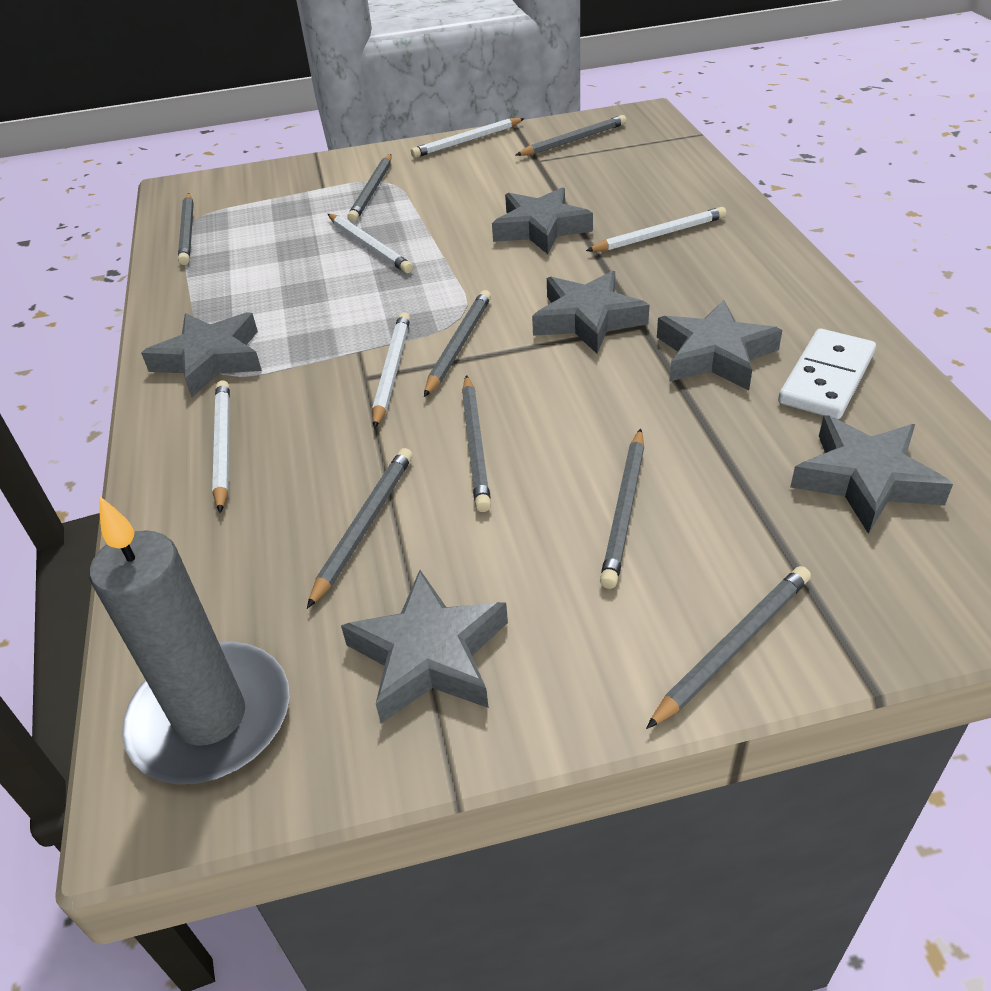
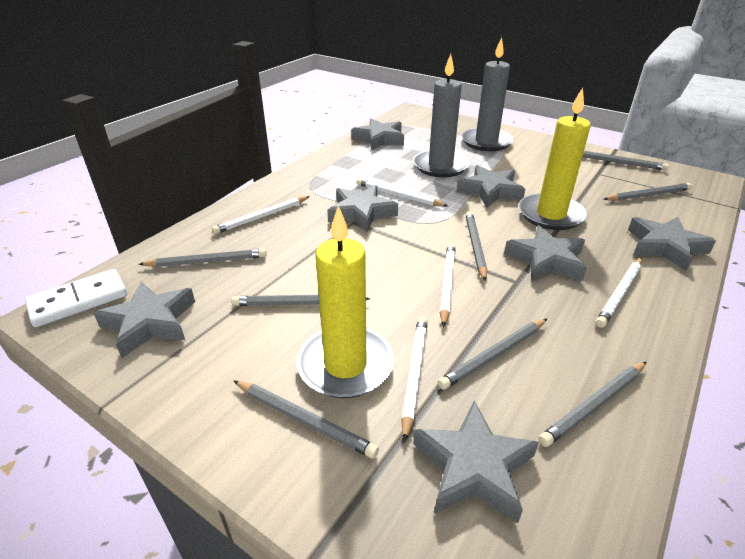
grey candle: 1 -> 2
grey star: 6 -> 7
yellow candle: 0 -> 2

